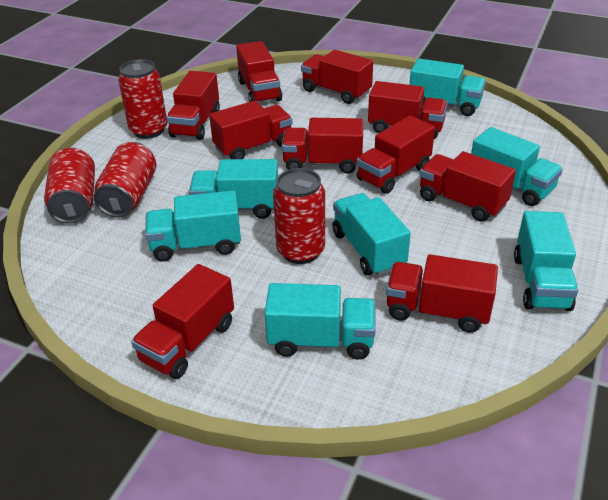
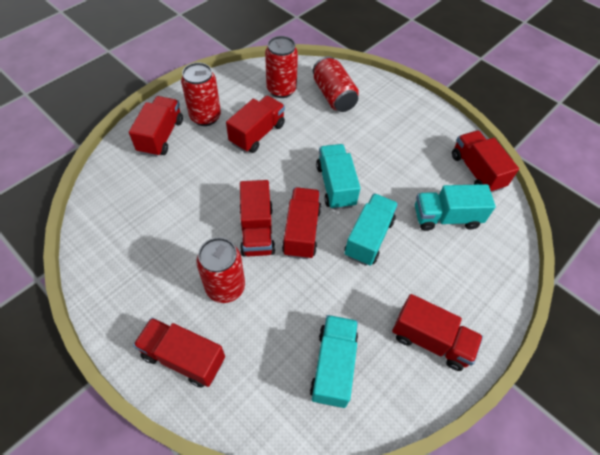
red truck: 10 -> 7
turquoise truck: 7 -> 4

